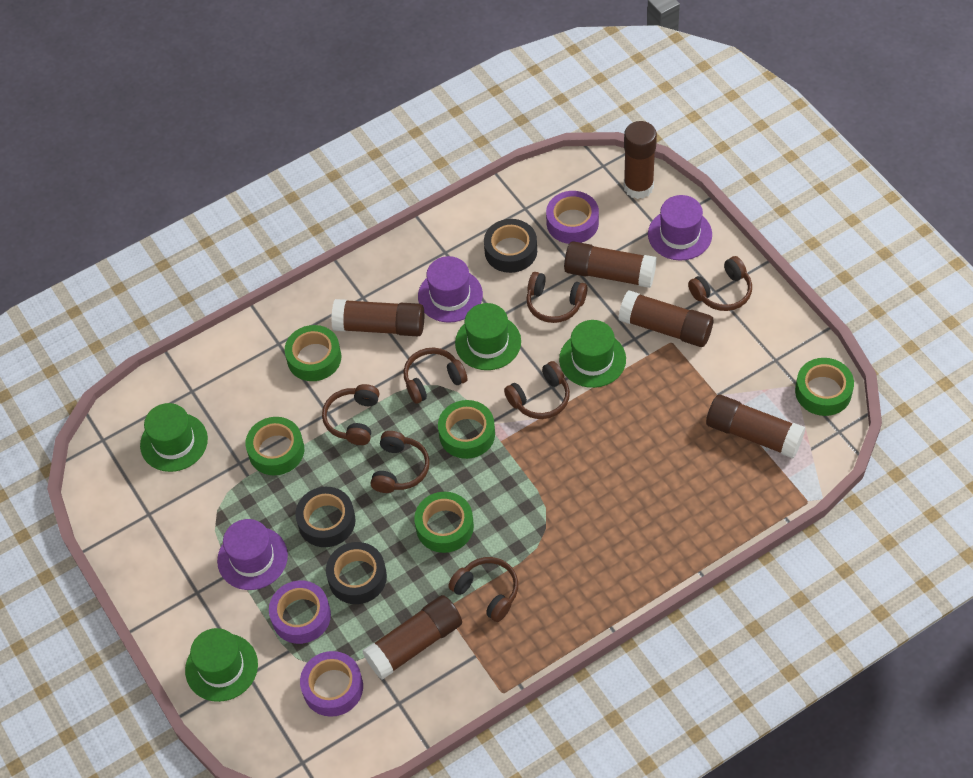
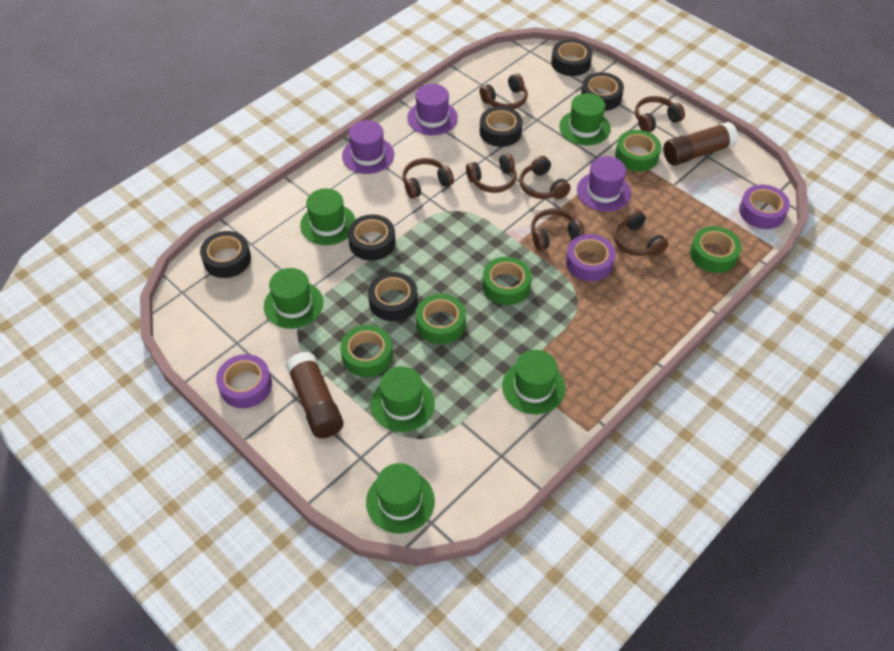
black tape: 3 -> 6
brown glue stick: 6 -> 2
green hat: 4 -> 6

